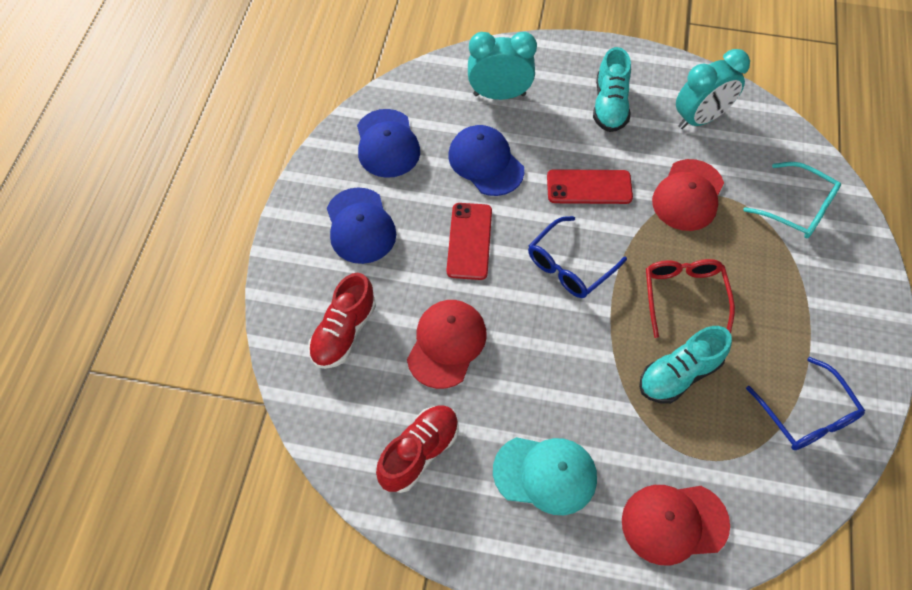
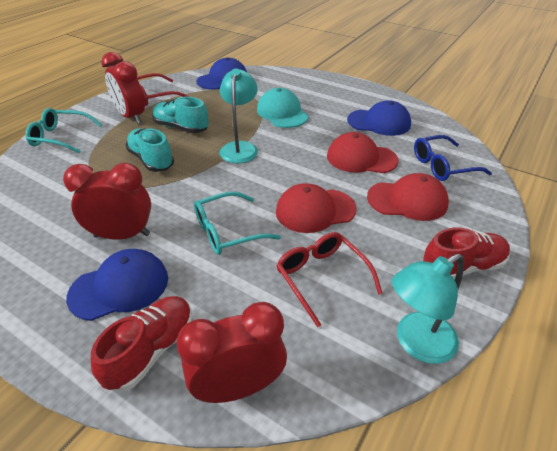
blue glasses: 2 -> 1
red clock: 0 -> 3
red glasses: 1 -> 2
red phone: 2 -> 0
turquoise clock: 2 -> 0
turquoise glasses: 1 -> 2
turquoise lamp: 0 -> 2

